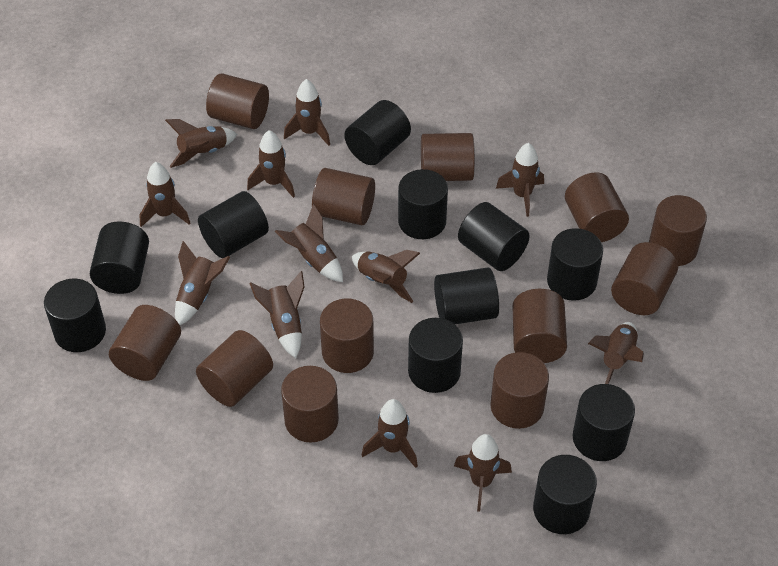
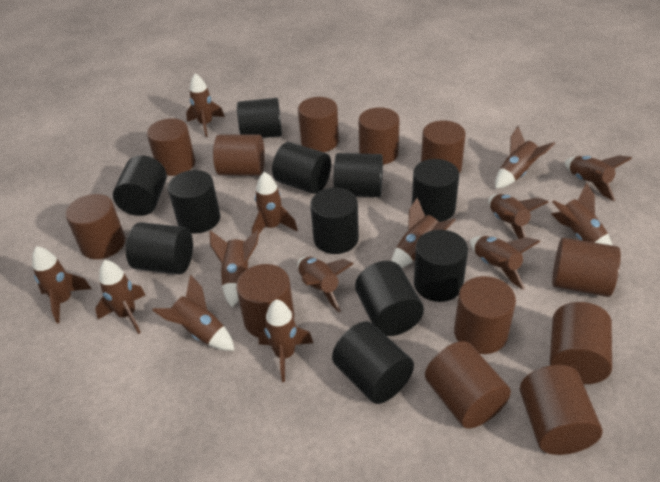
brown rocket: 12 -> 14

